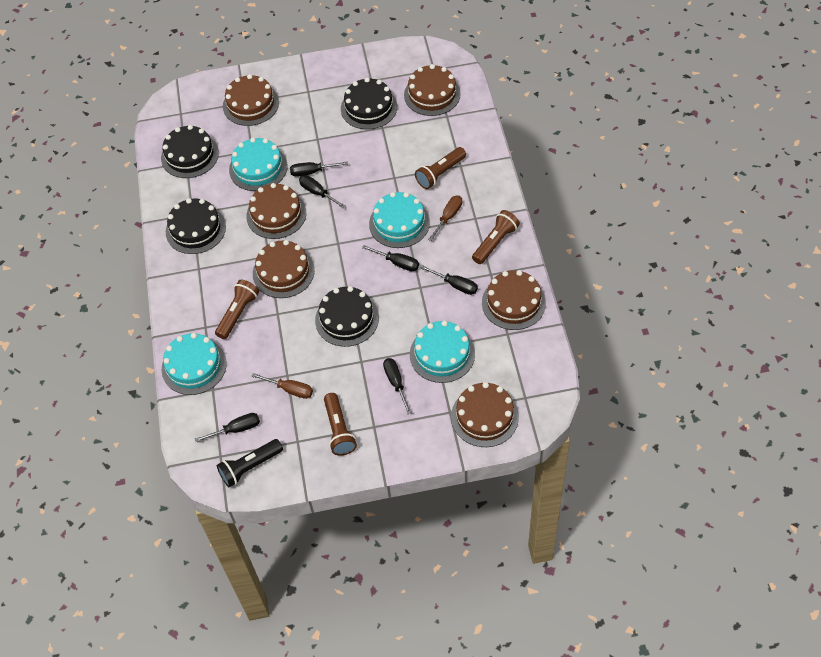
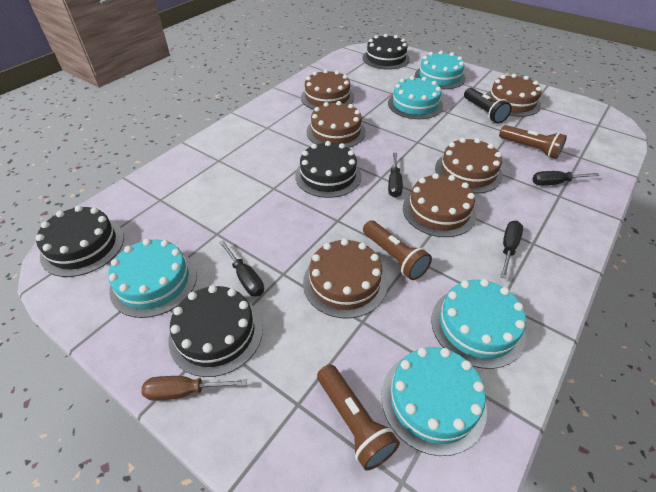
black screwdriver: 6 -> 4
brown flashlight: 4 -> 3
brown screwdriver: 2 -> 1
turquoise cake: 4 -> 5

